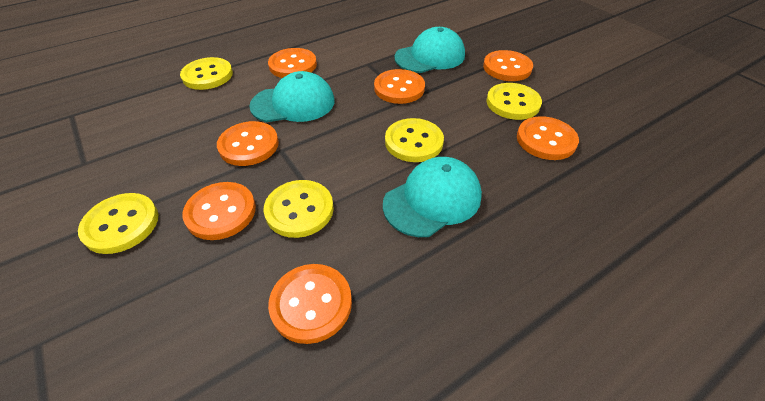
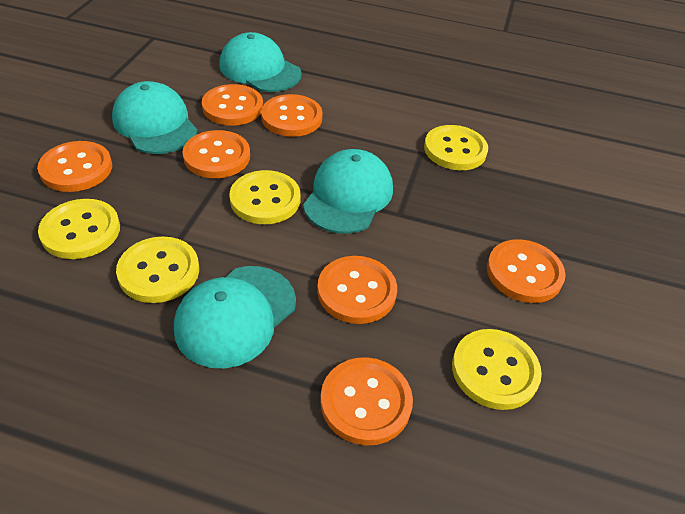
turquoise cap: 3 -> 4

